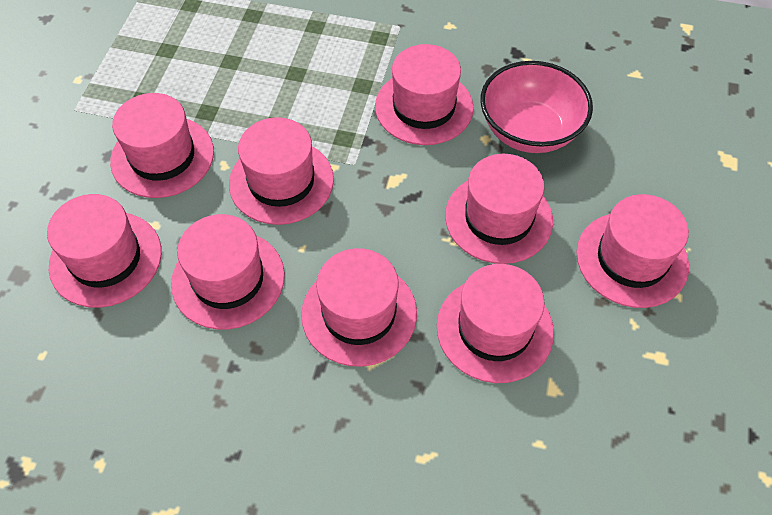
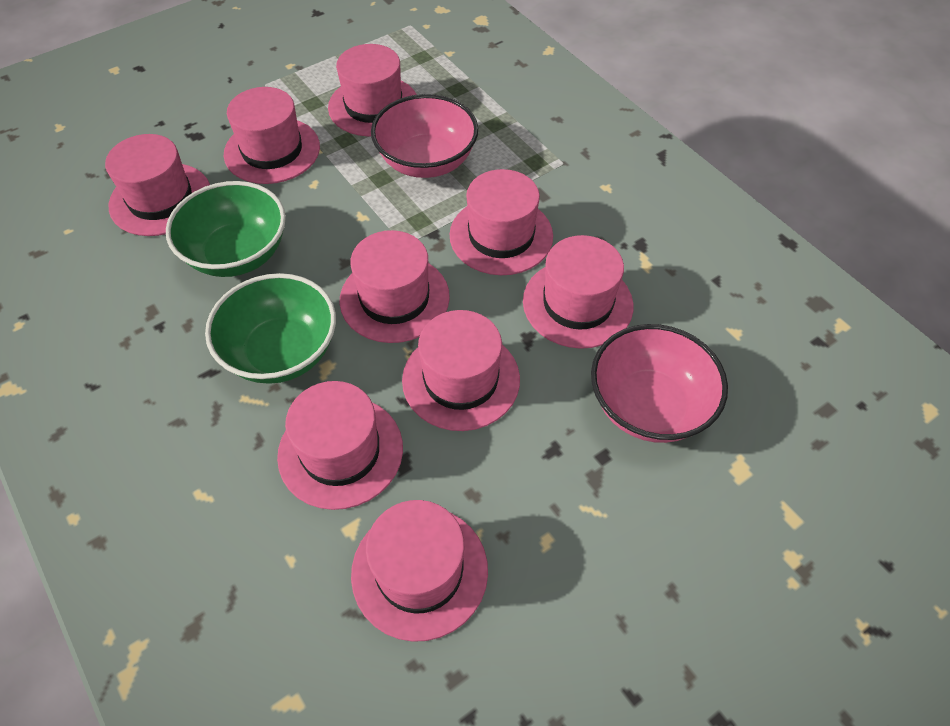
green bowl: 0 -> 2
pink bowl: 1 -> 2

